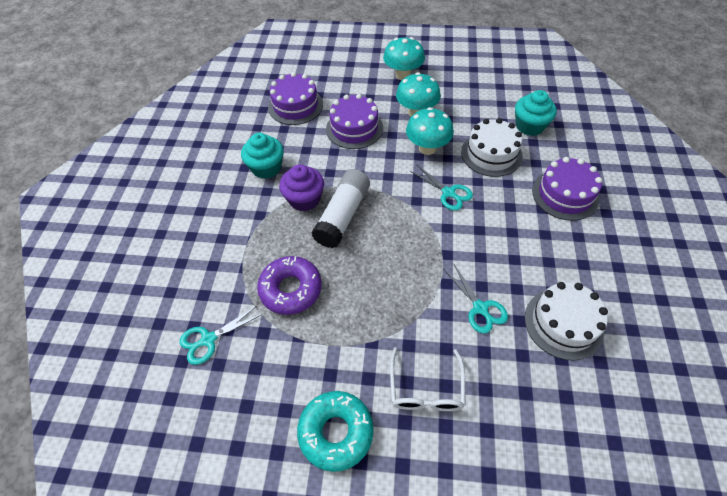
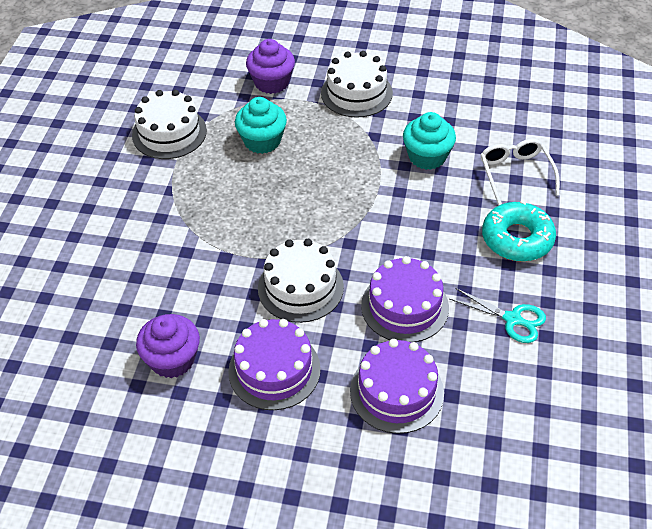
purple cupcake: 1 -> 2
purple donut: 1 -> 0
turquoise mushroom: 3 -> 0
turquoise scissors: 3 -> 1
white cake: 2 -> 3
white glue stick: 1 -> 0

